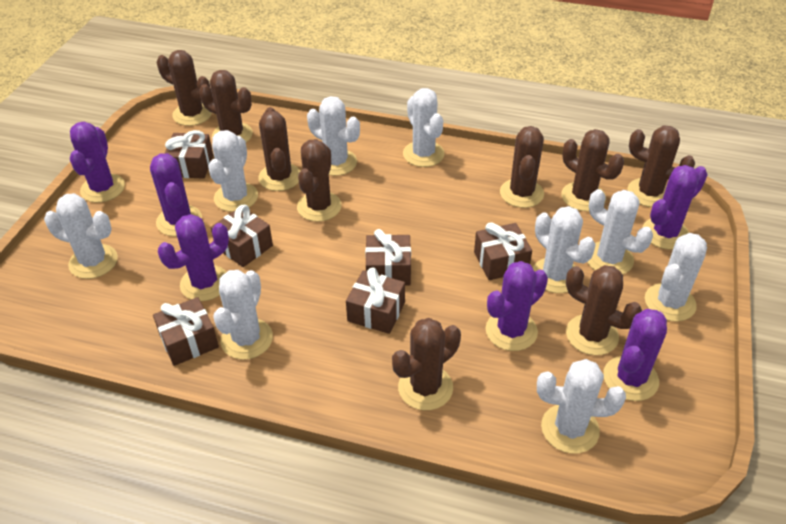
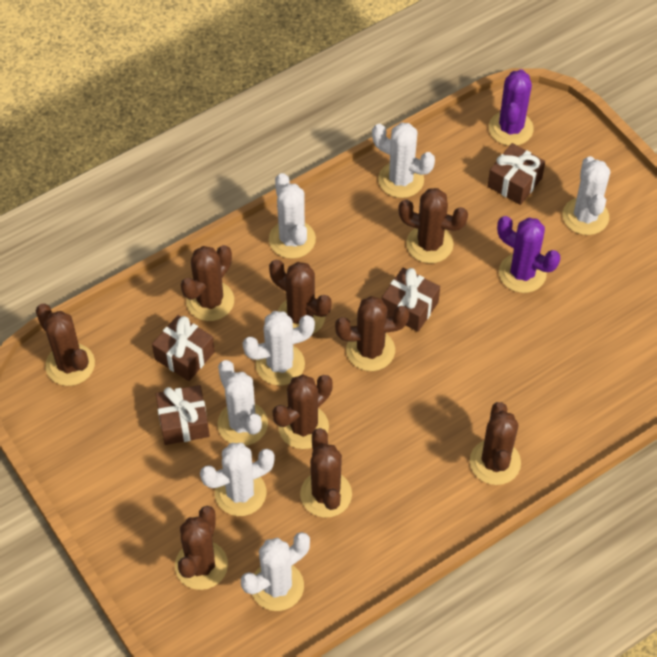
brown gift: 6 -> 4
purple cactus: 6 -> 2
white cactus: 9 -> 7

